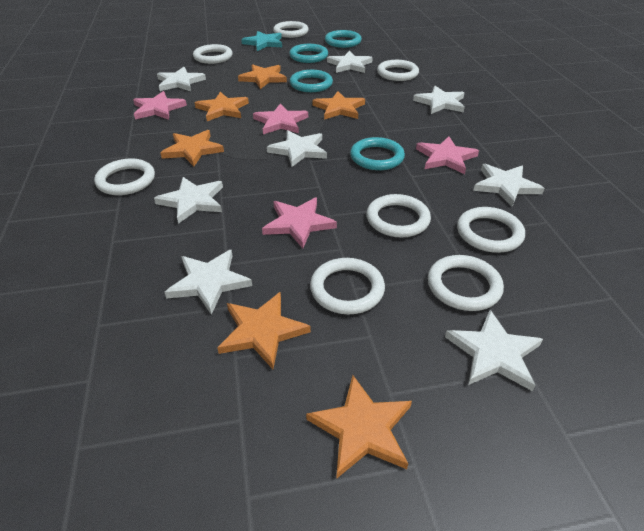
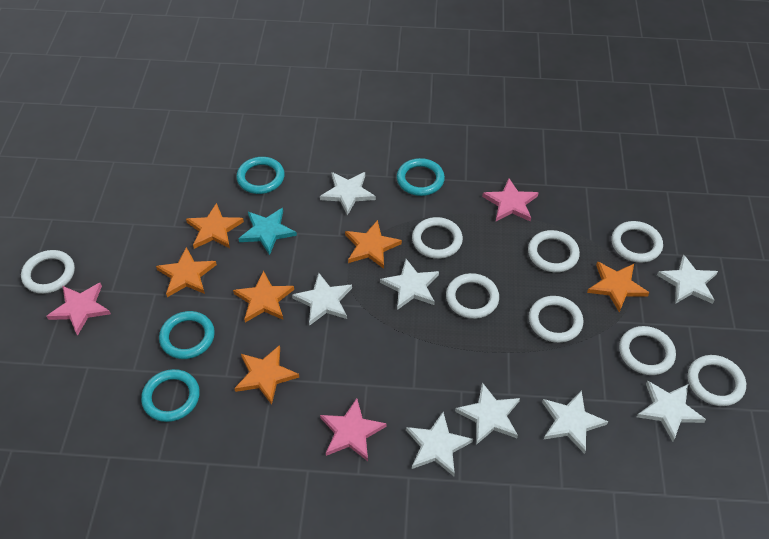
pink star: 4 -> 3

